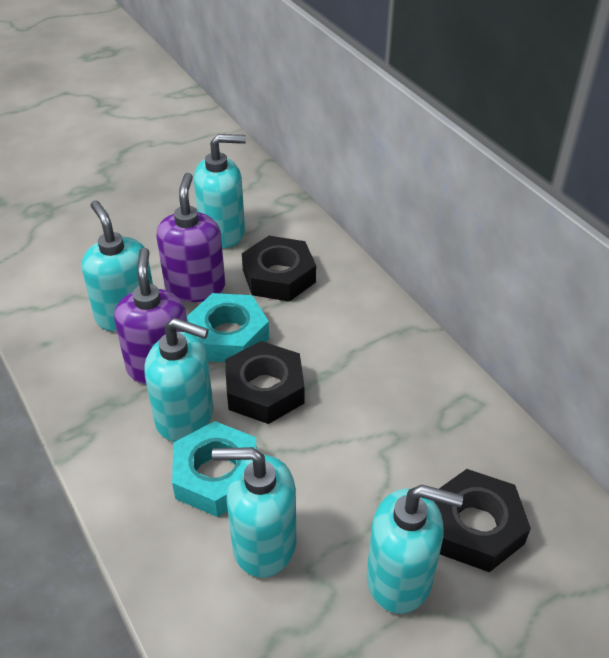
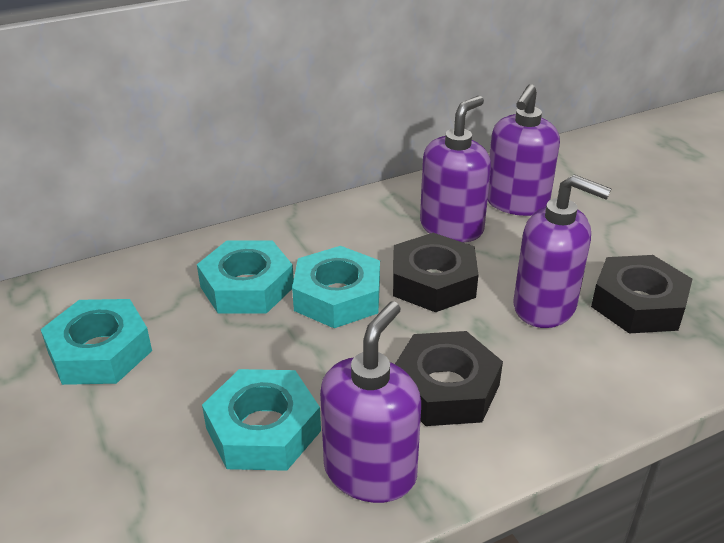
purple soap dispenser: 2 -> 4
turquoise nut: 2 -> 4
turquoise soap dispenser: 5 -> 0

